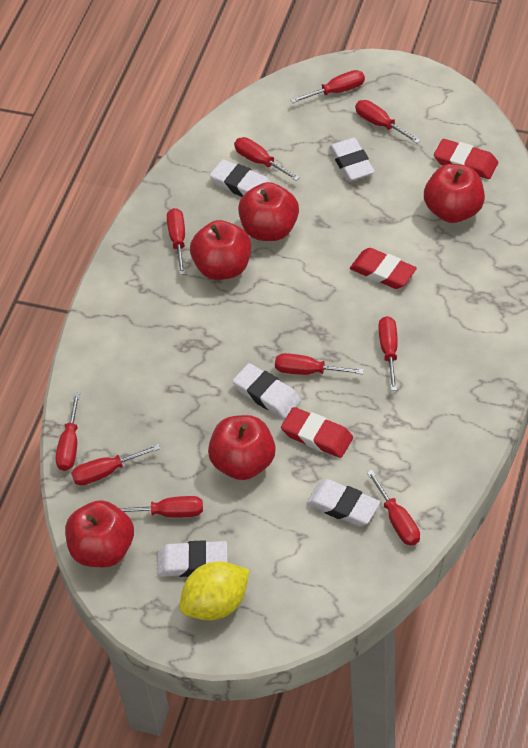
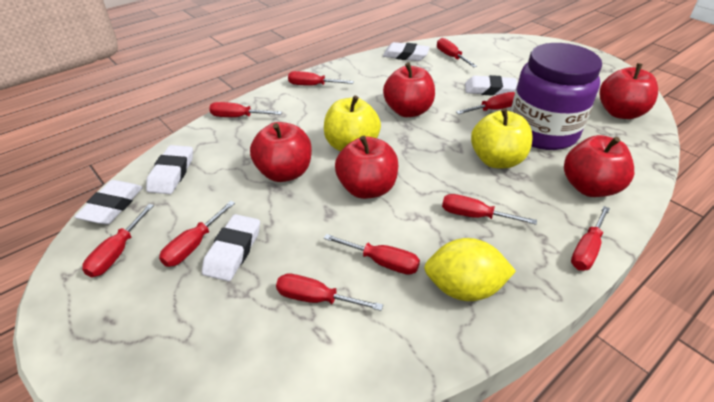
purple jar: 0 -> 1
red eraser: 3 -> 0
yellow apple: 0 -> 2

